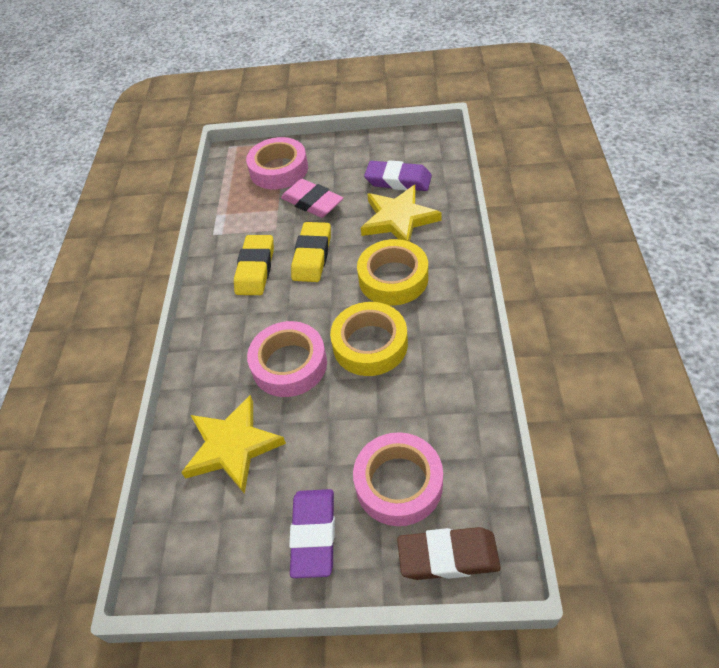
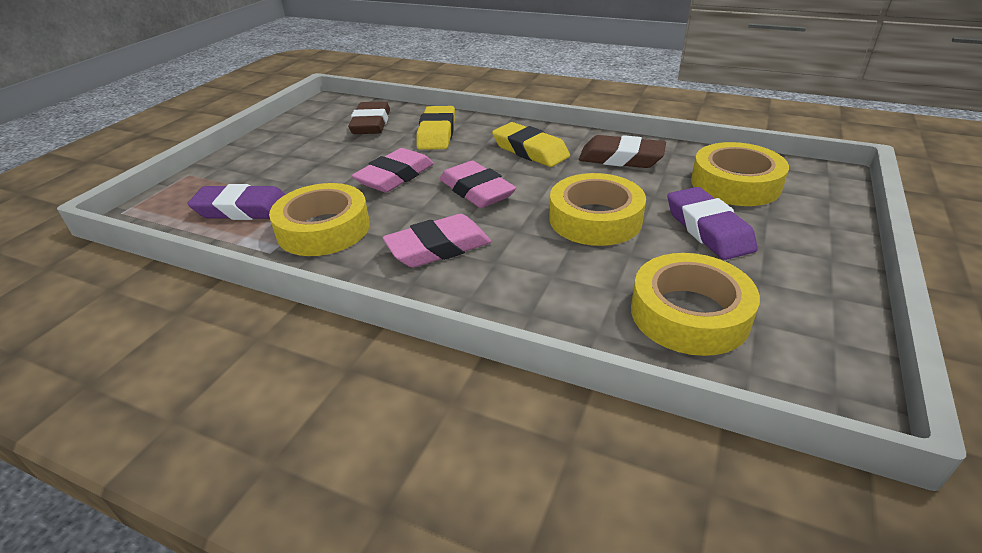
brown eraser: 1 -> 2
pink eraser: 1 -> 3
pink tape: 3 -> 0
yellow star: 2 -> 0
yellow tape: 2 -> 4

